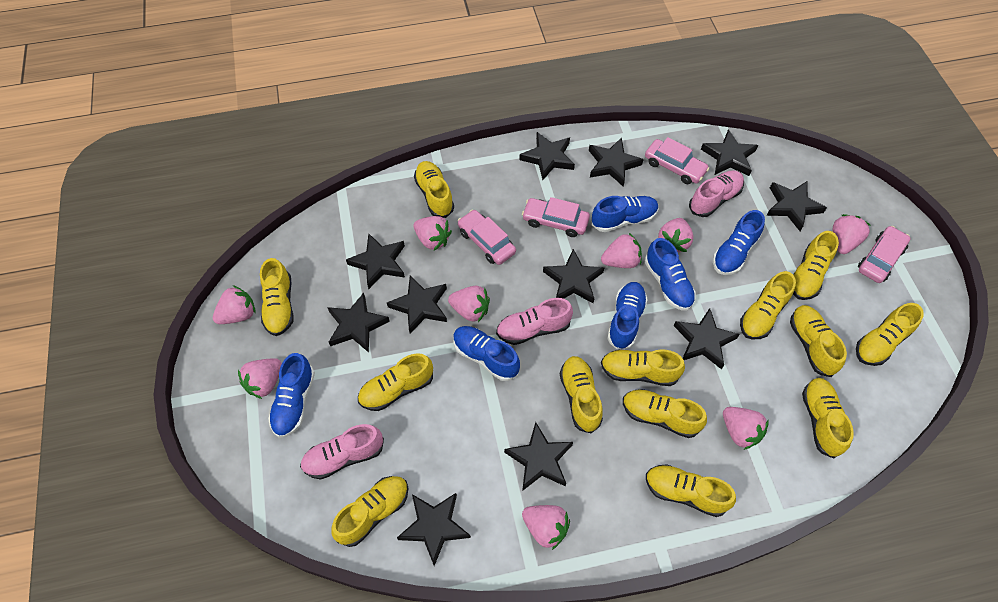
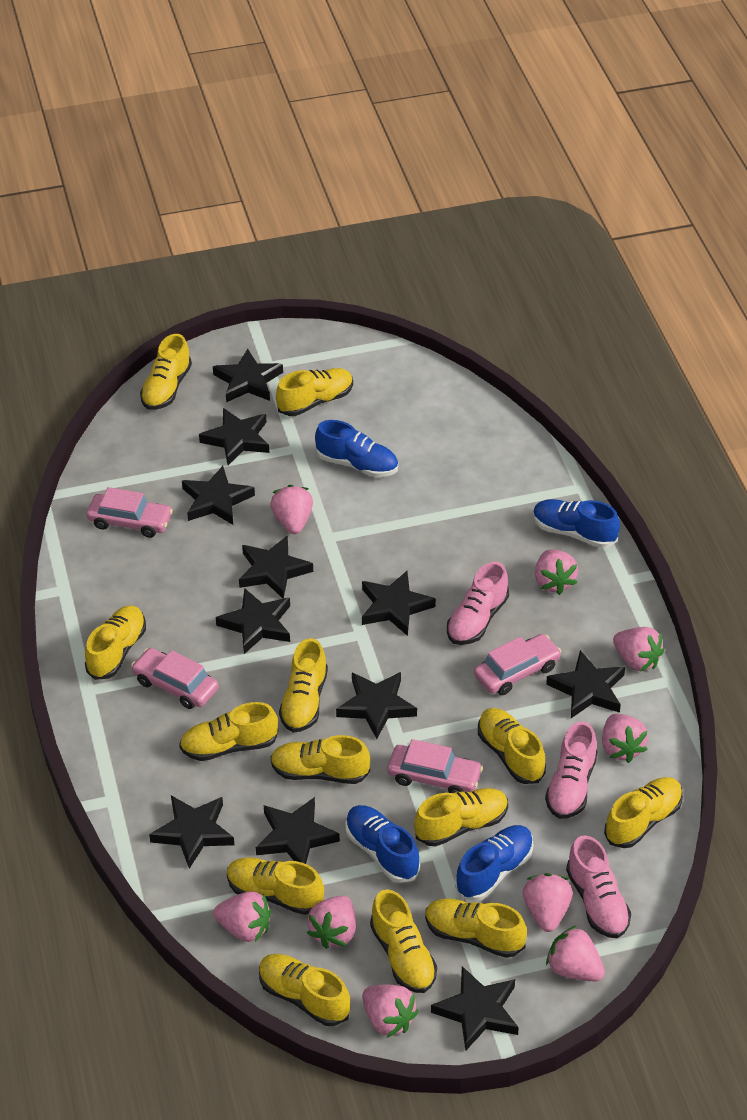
blue shoe: 6 -> 4

